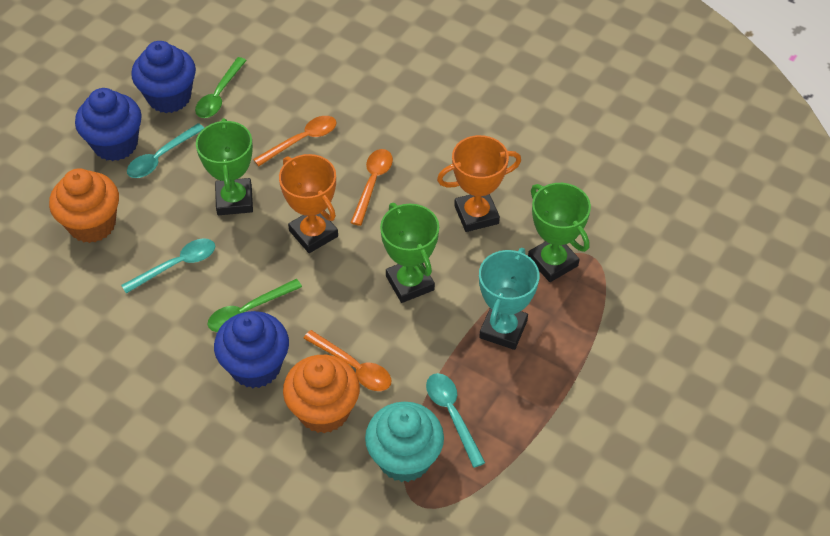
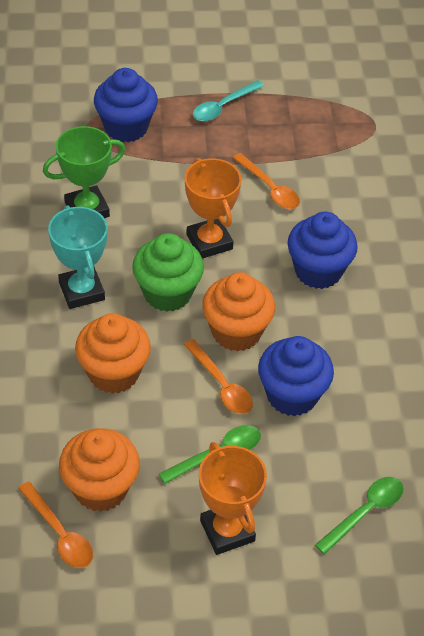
green cupcake: 0 -> 1
green trophy: 3 -> 1
orange cupcake: 2 -> 3
turquoise cupcake: 1 -> 0
turquoise spoon: 3 -> 1

